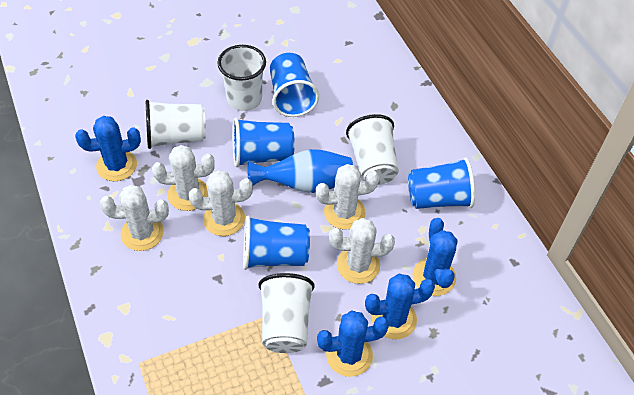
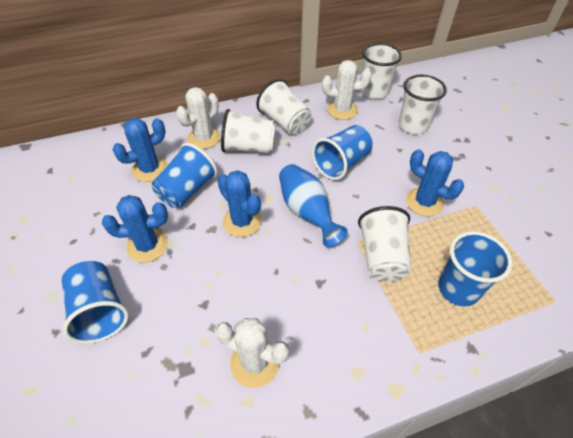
white cactus: 5 -> 3
white cup: 4 -> 5

